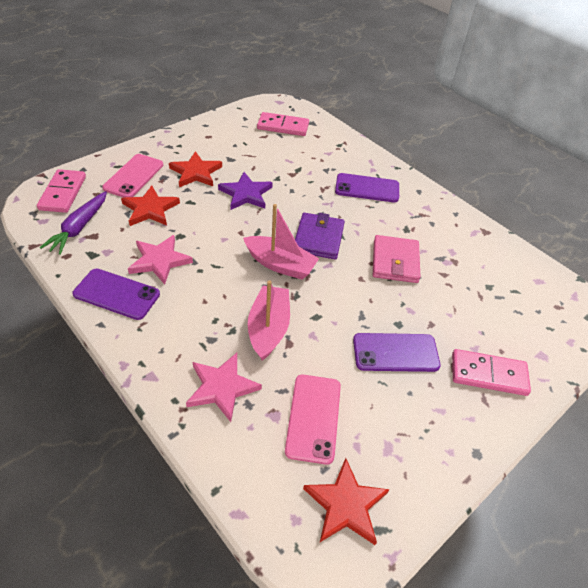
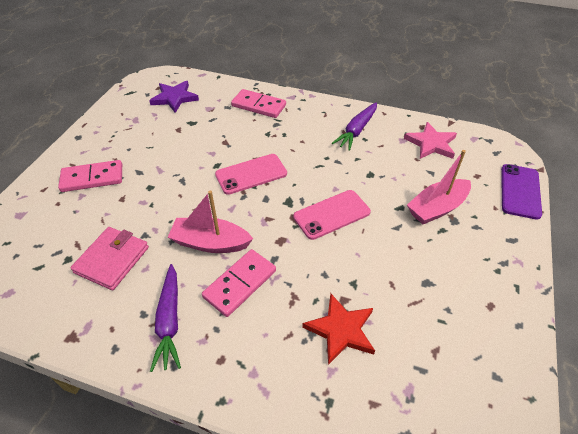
pink star: 2 -> 1
purple carrot: 1 -> 2
purple phone: 3 -> 1
purple wallet: 1 -> 0
red star: 3 -> 1

